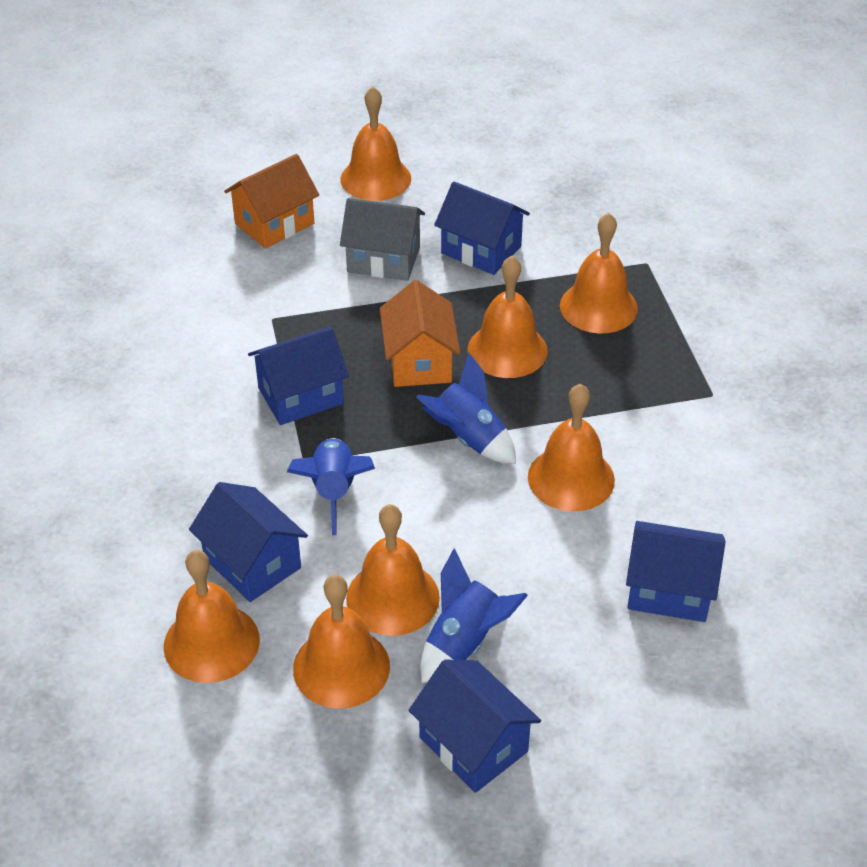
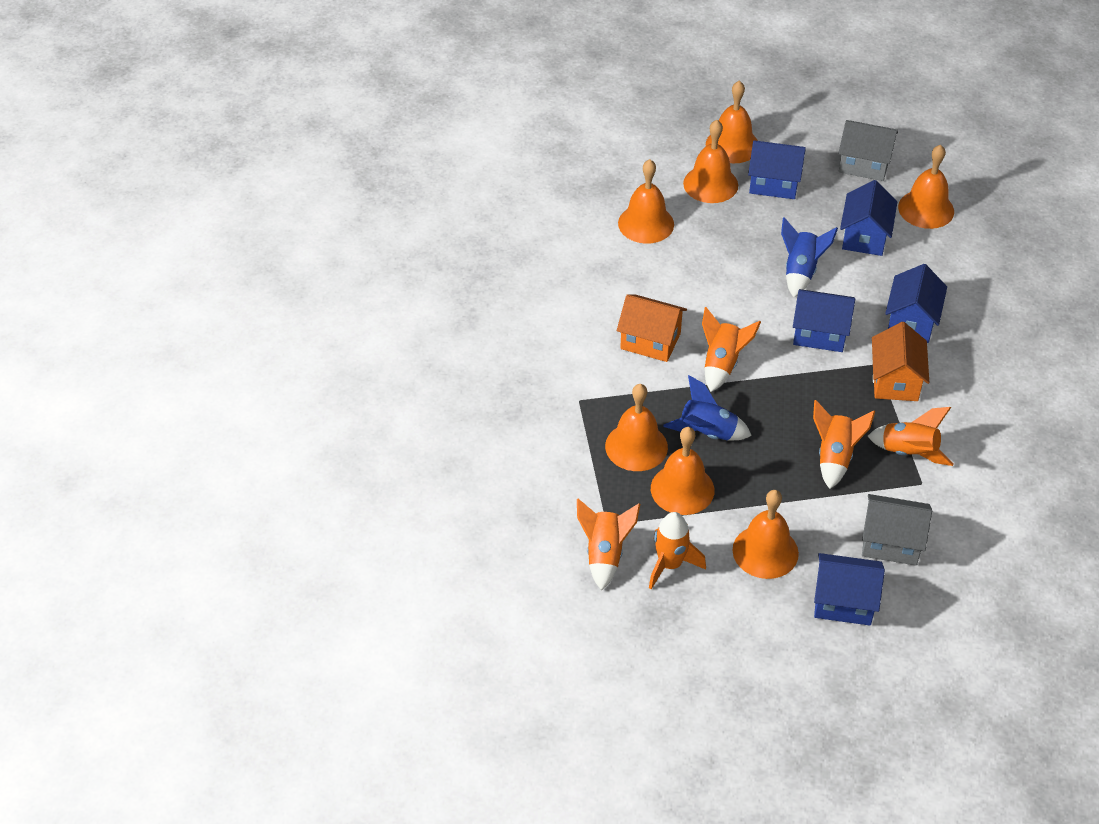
blue rocket: 3 -> 2
grey house: 1 -> 2
orange rocket: 0 -> 5

